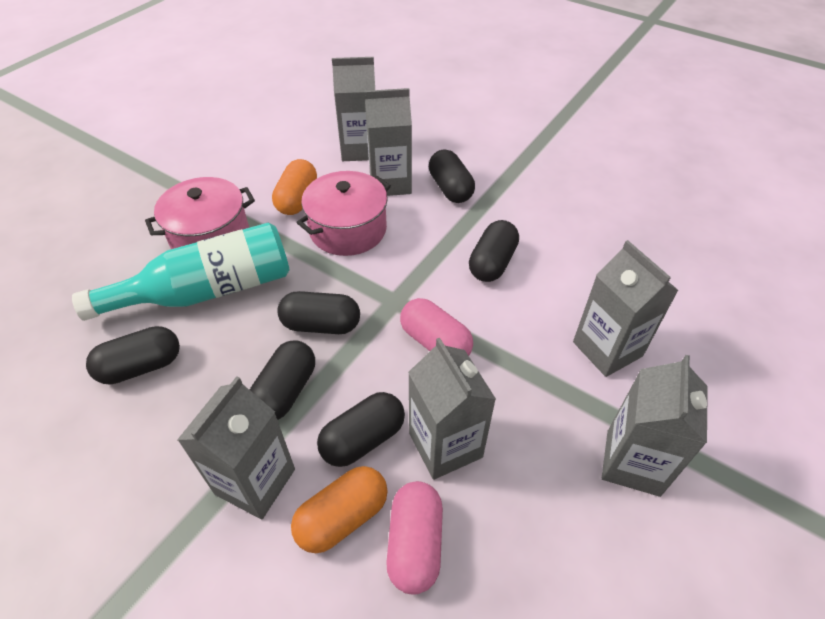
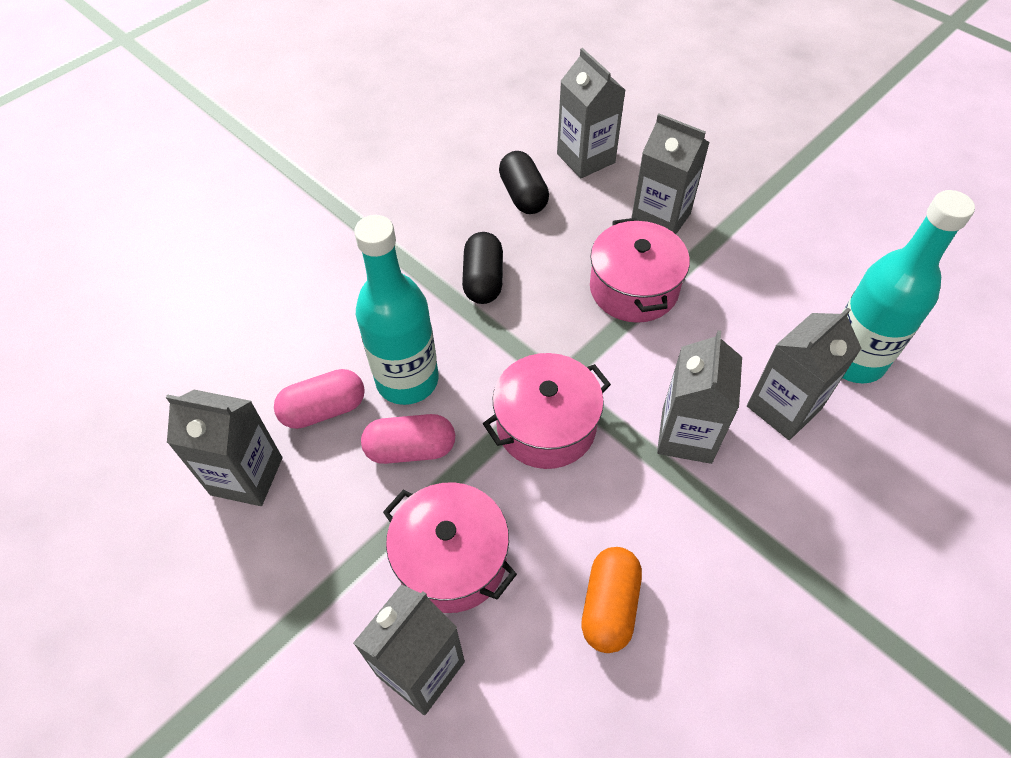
black capsule: 6 -> 2
orange capsule: 2 -> 1
pink pot: 2 -> 3
turquoise bottle: 1 -> 2

